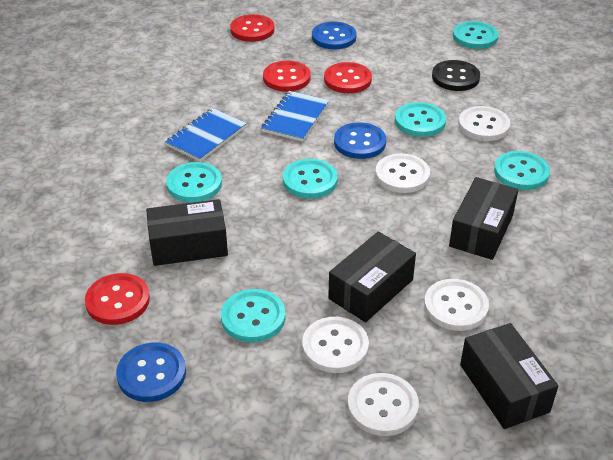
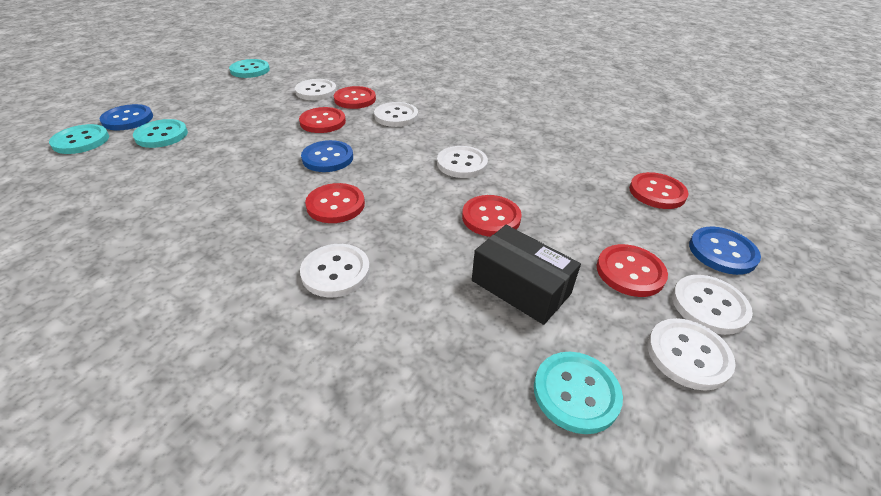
black box: 4 -> 1
black button: 1 -> 0
blue notebook: 2 -> 0
red button: 4 -> 6
turquoise button: 6 -> 4
white button: 5 -> 6

